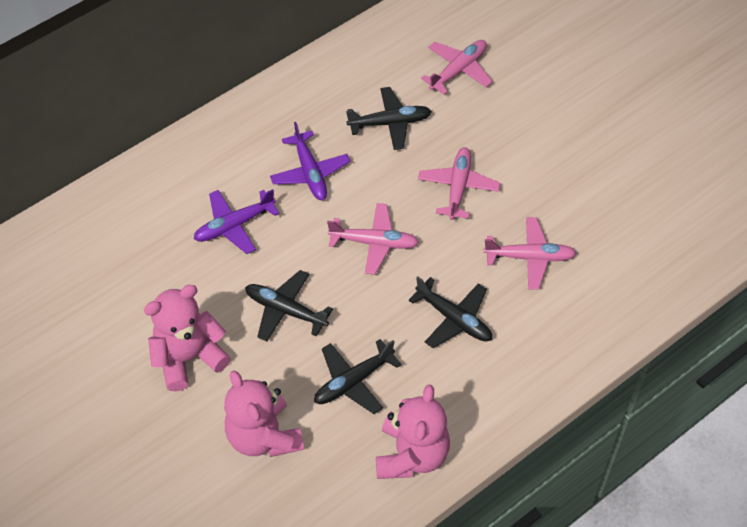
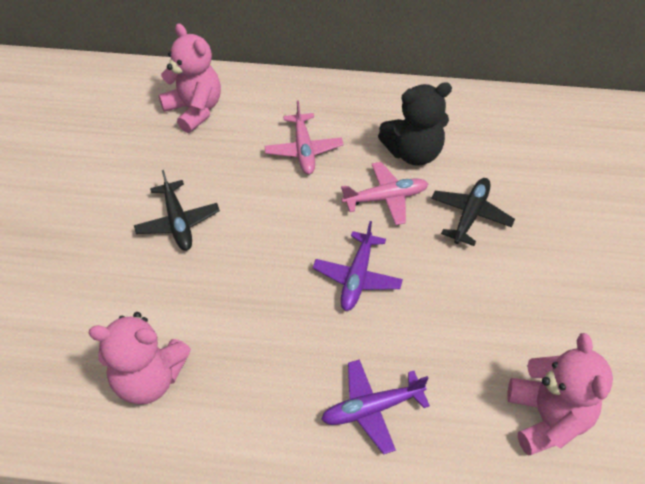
black plane: 4 -> 2
black teddy bear: 0 -> 1
pink plane: 4 -> 2

